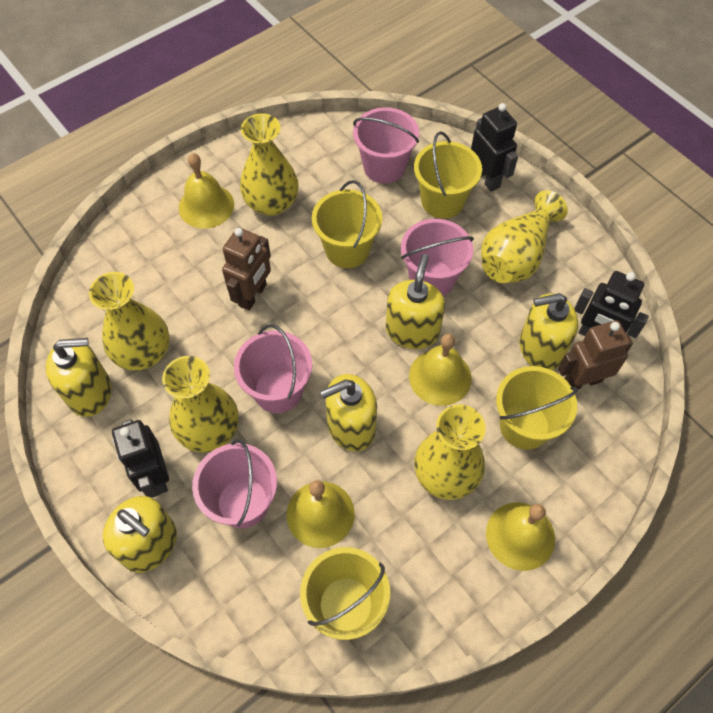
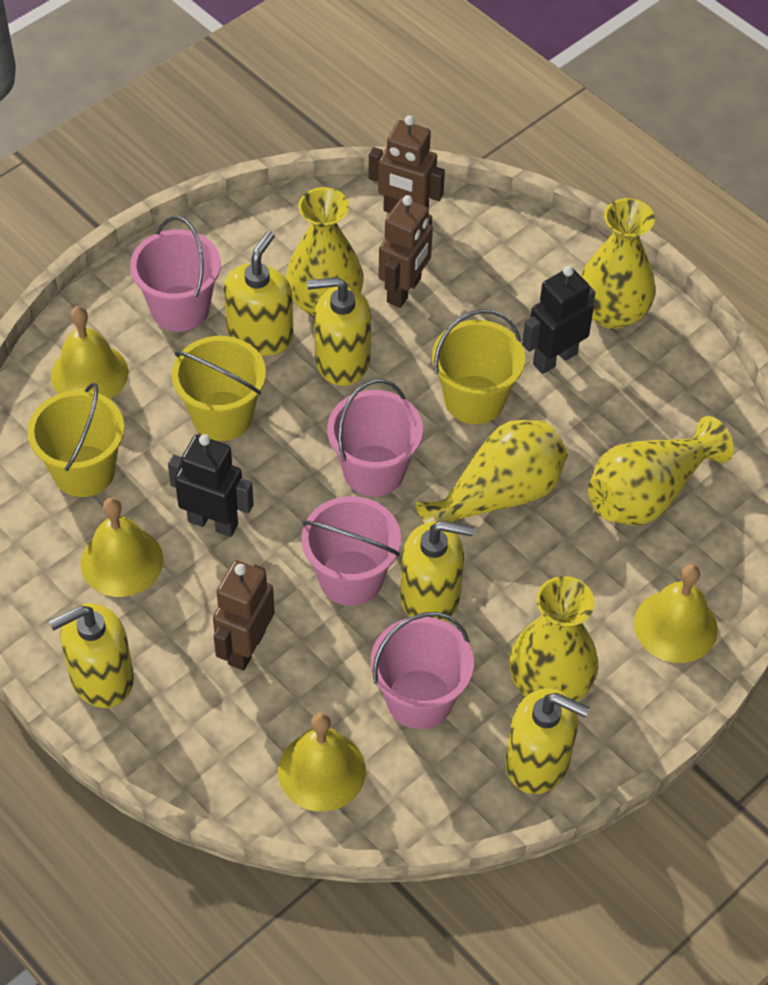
black robot: 3 -> 2
brown robot: 2 -> 3
yellow bucket: 4 -> 3

